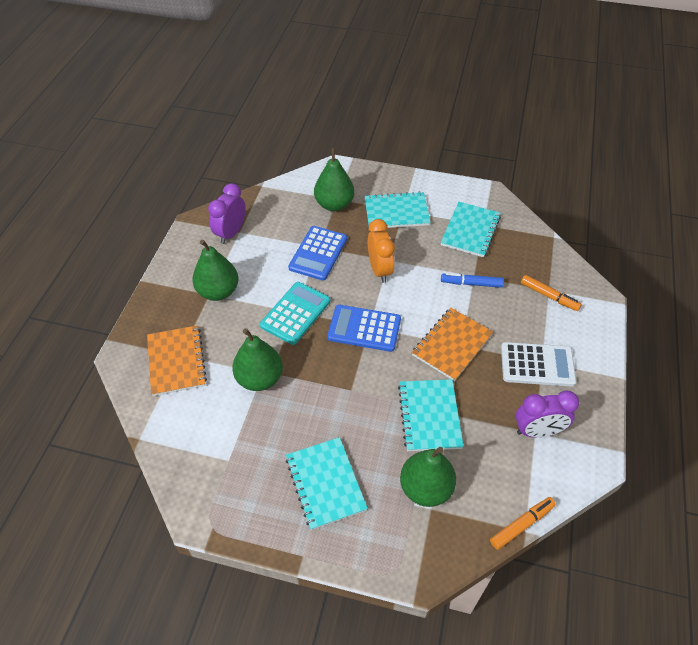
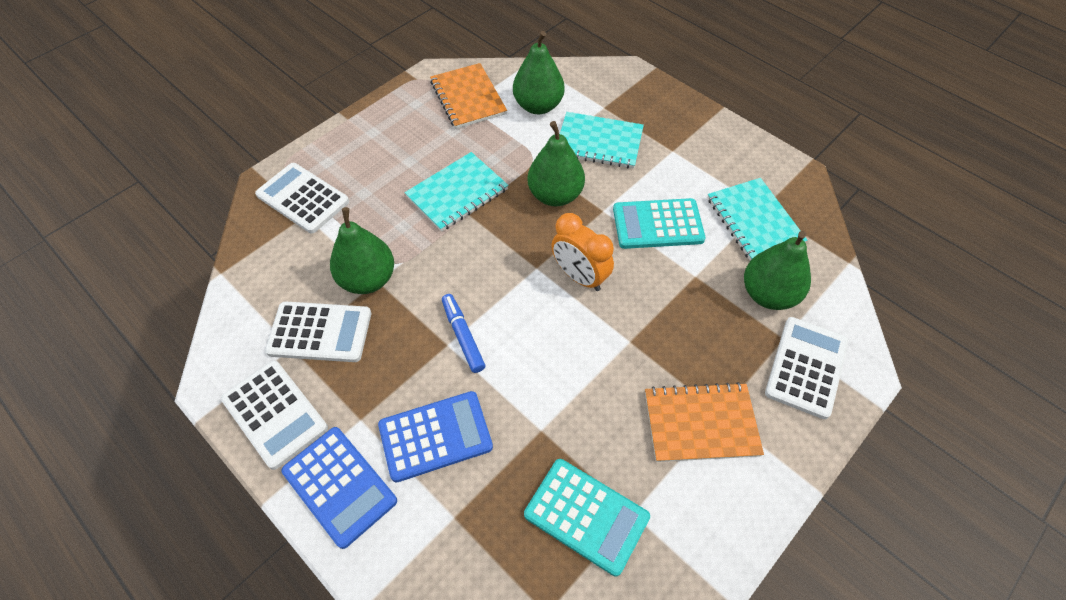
orange marker: 2 -> 0
purple clock: 2 -> 0
turquoise calculator: 1 -> 2
turquoise notebook: 4 -> 3
white calculator: 1 -> 4

